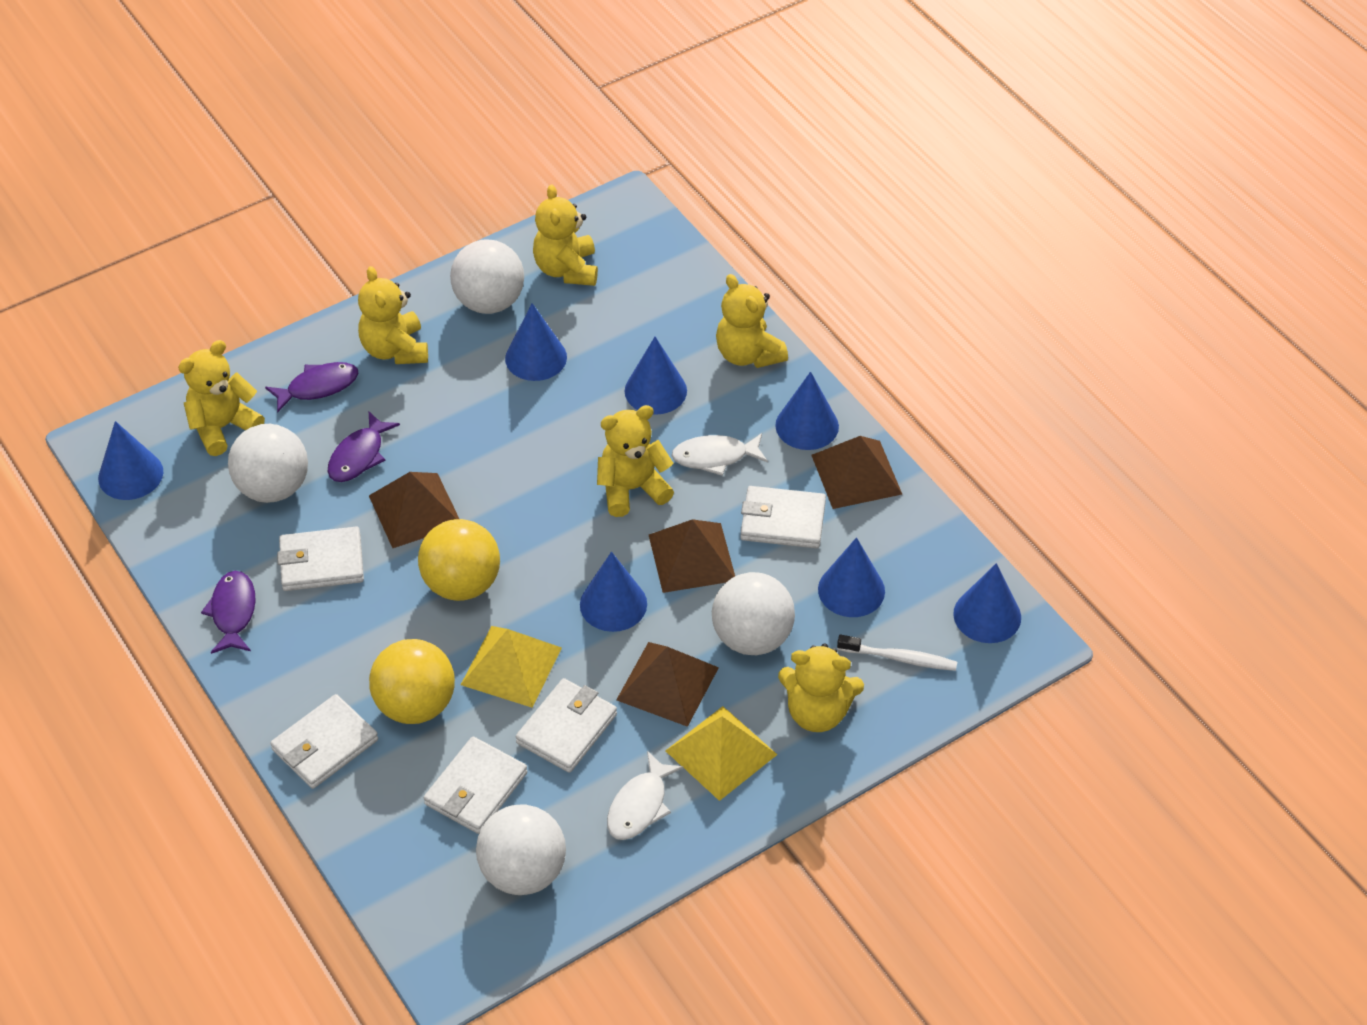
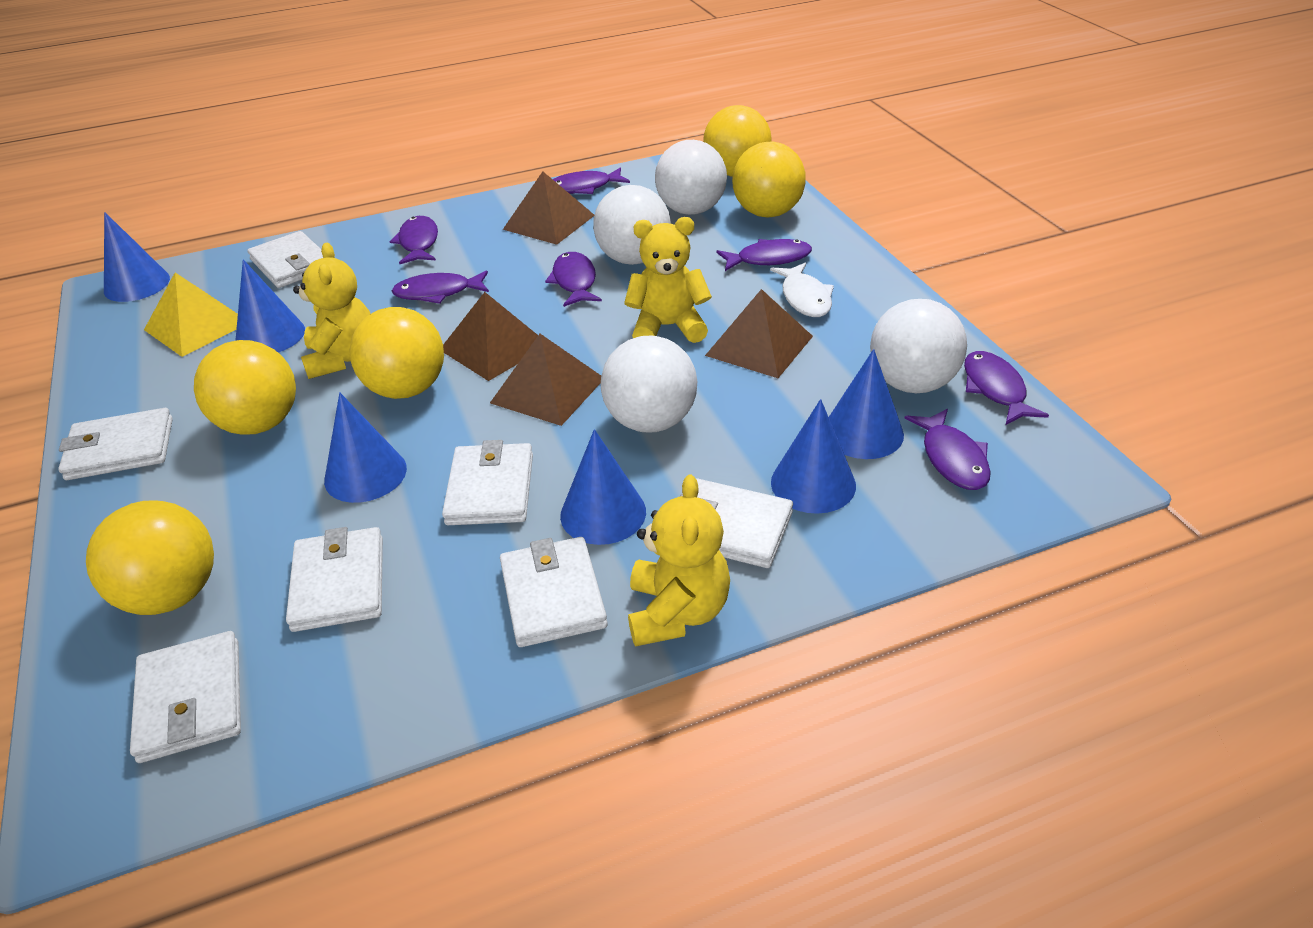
blue cone: 7 -> 6
purple fish: 3 -> 7
white fish: 2 -> 1
white toothbrush: 1 -> 0
white wallet: 5 -> 7
yellow ball: 2 -> 5
yellow pyramid: 2 -> 1
yellow teddy bear: 6 -> 3

